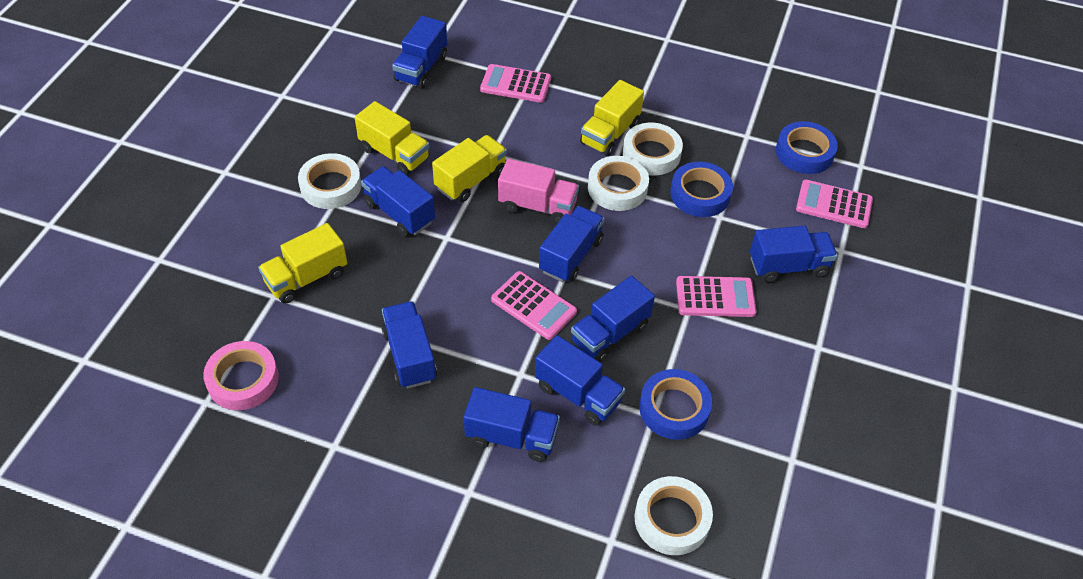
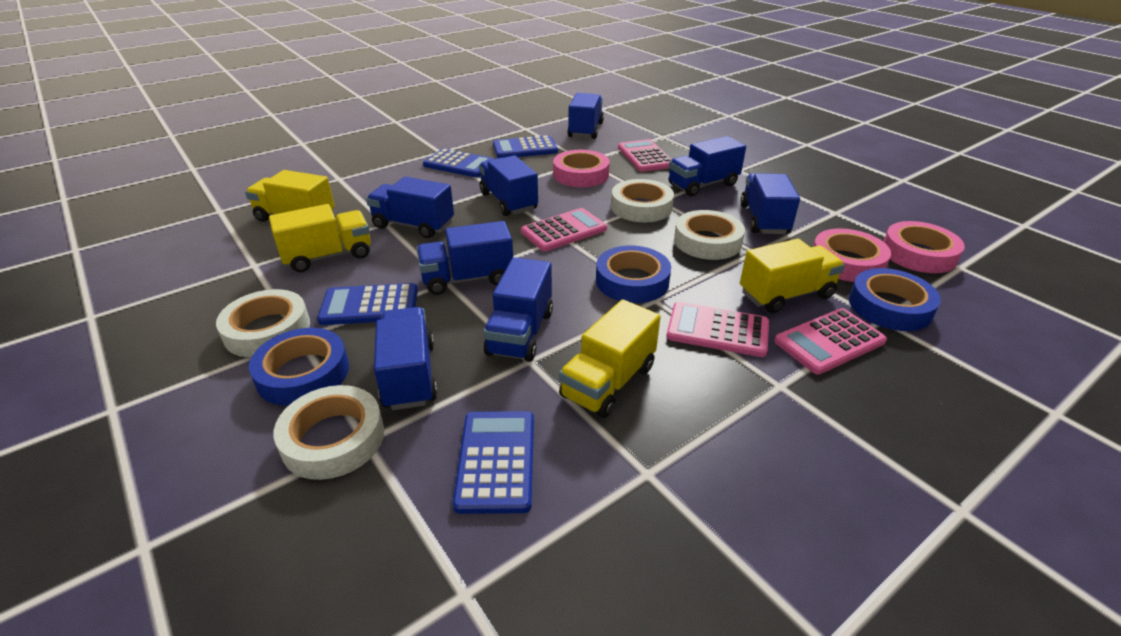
blue calculator: 0 -> 4
pink tape: 1 -> 3
pink truck: 1 -> 0

